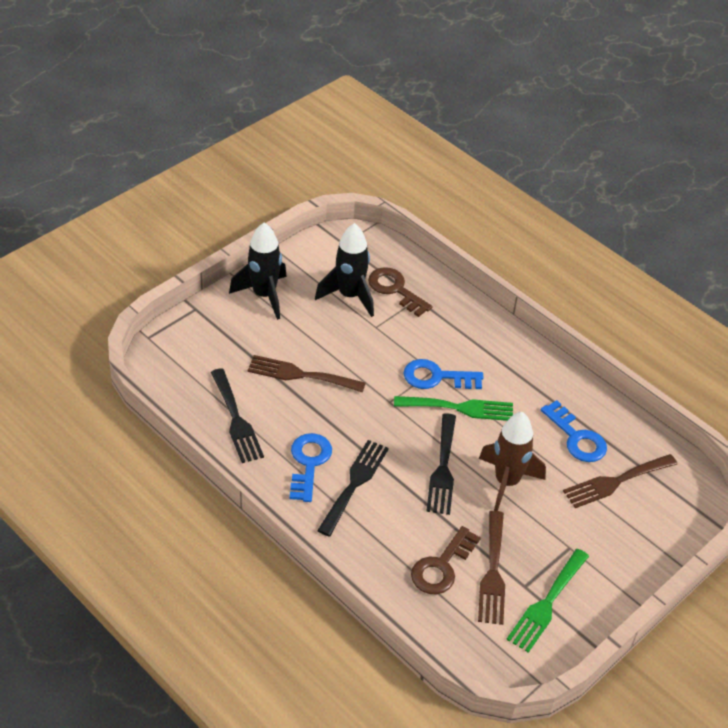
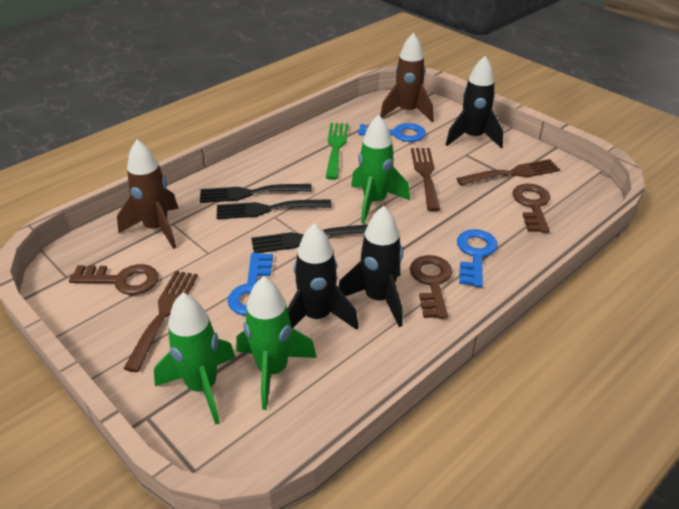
black rocket: 2 -> 3
brown key: 2 -> 3
brown rocket: 1 -> 2
green fork: 2 -> 1
green rocket: 0 -> 3

